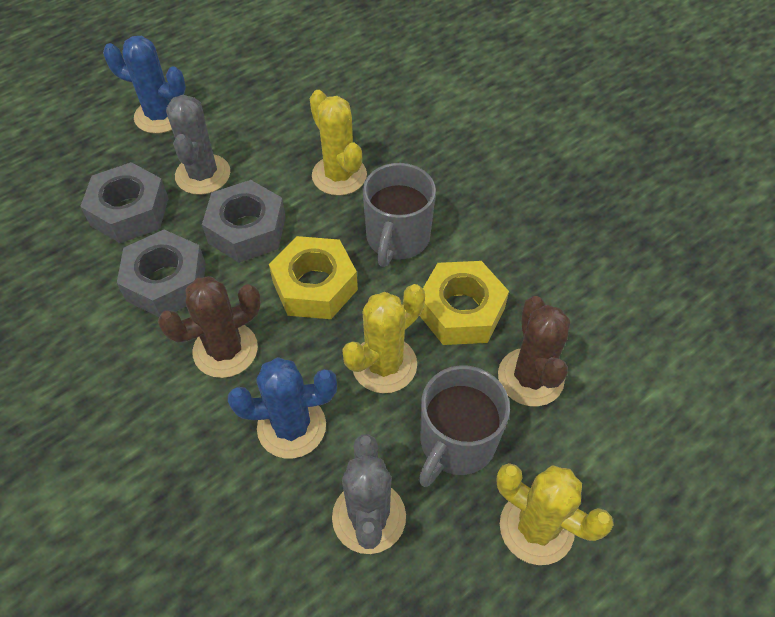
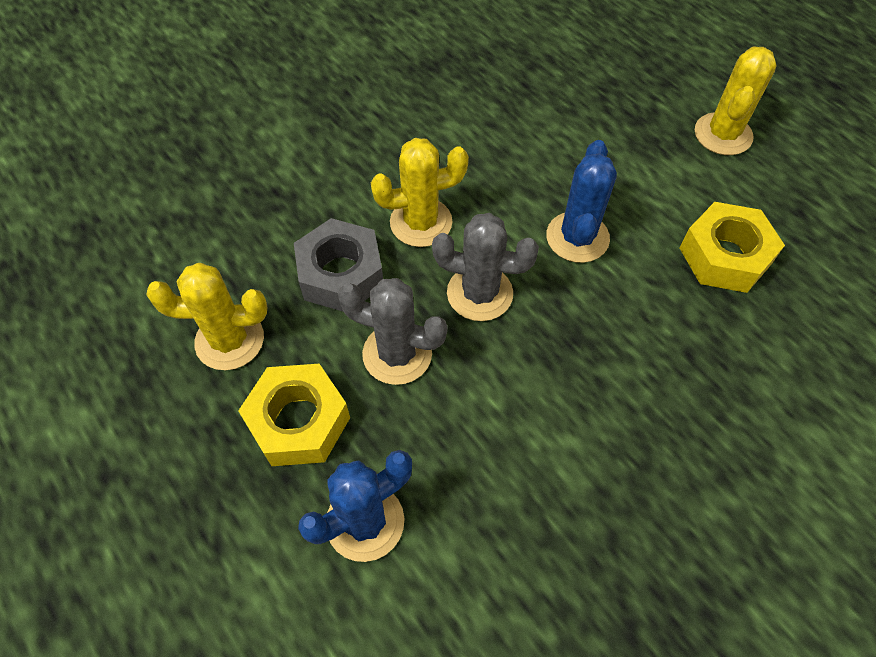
brown cactus: 2 -> 0
grey mug: 2 -> 0
grey nut: 3 -> 1

